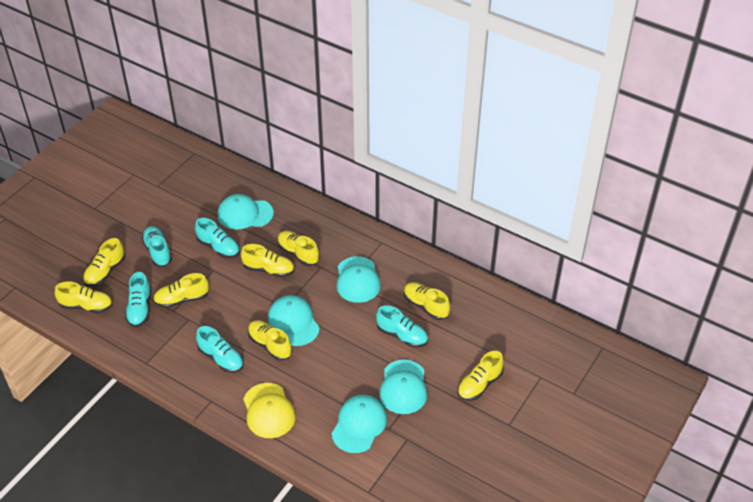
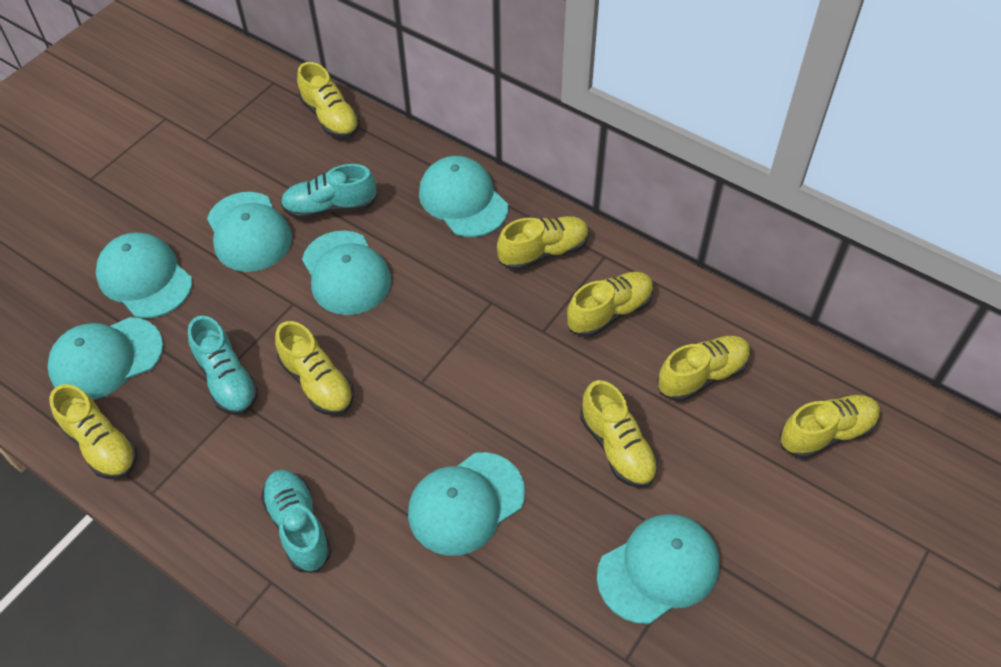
turquoise cap: 5 -> 7
turquoise shoe: 5 -> 3
yellow cap: 1 -> 0

